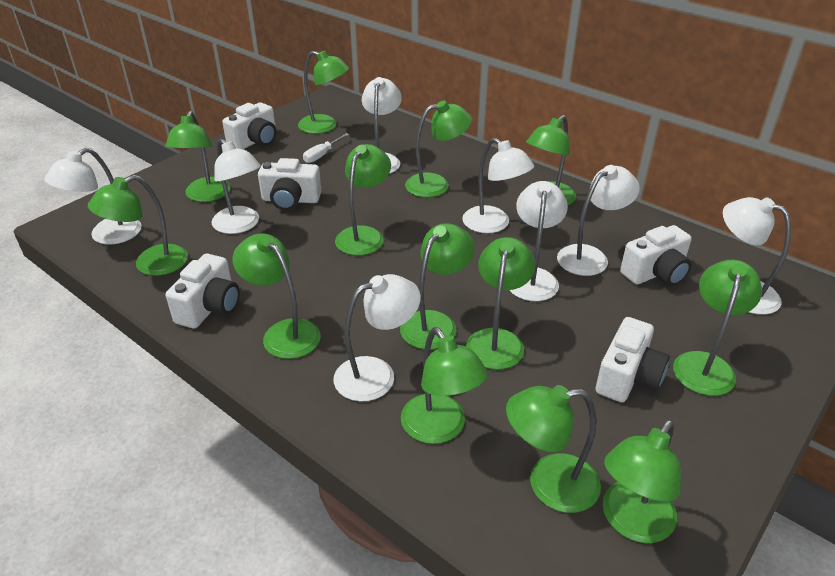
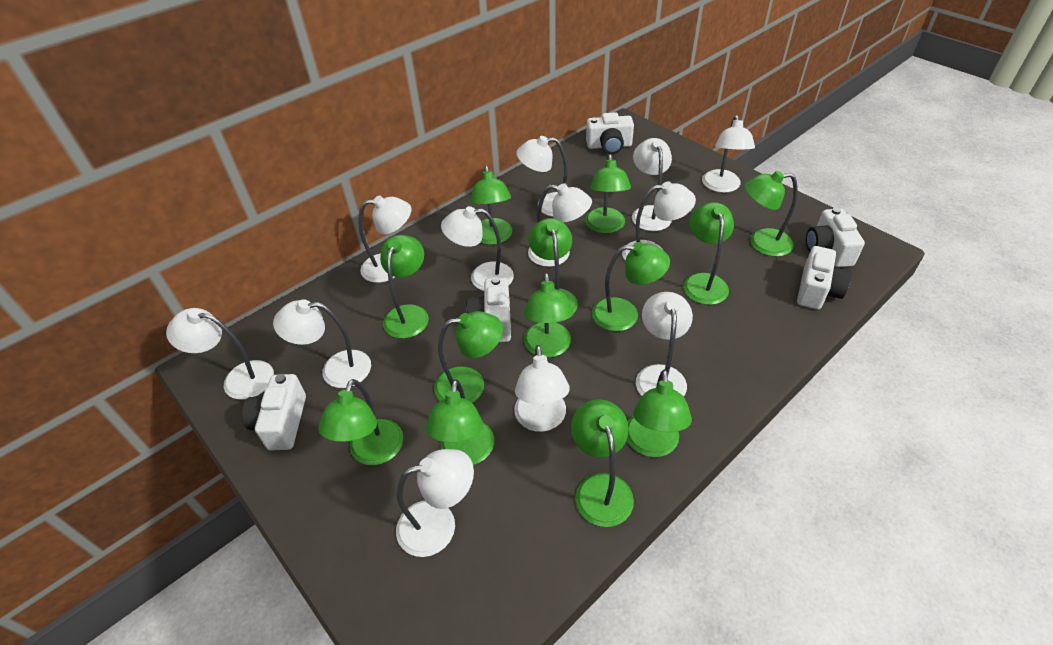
white lamp: 8 -> 12
white screwdriver: 1 -> 0

